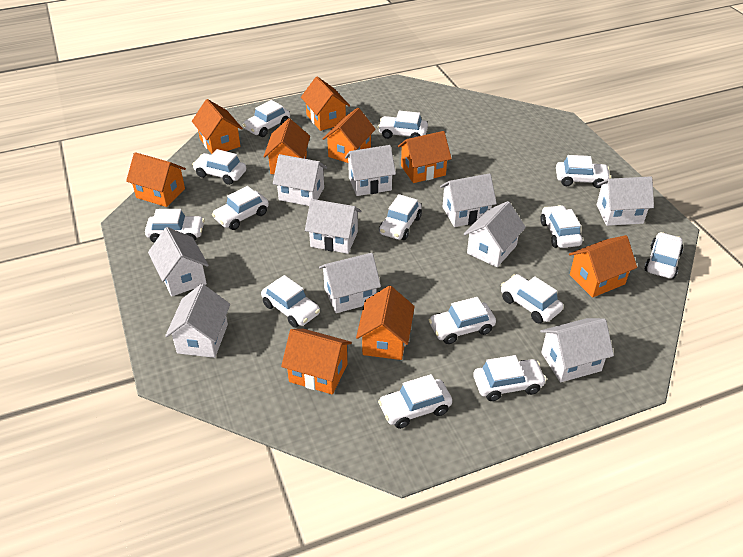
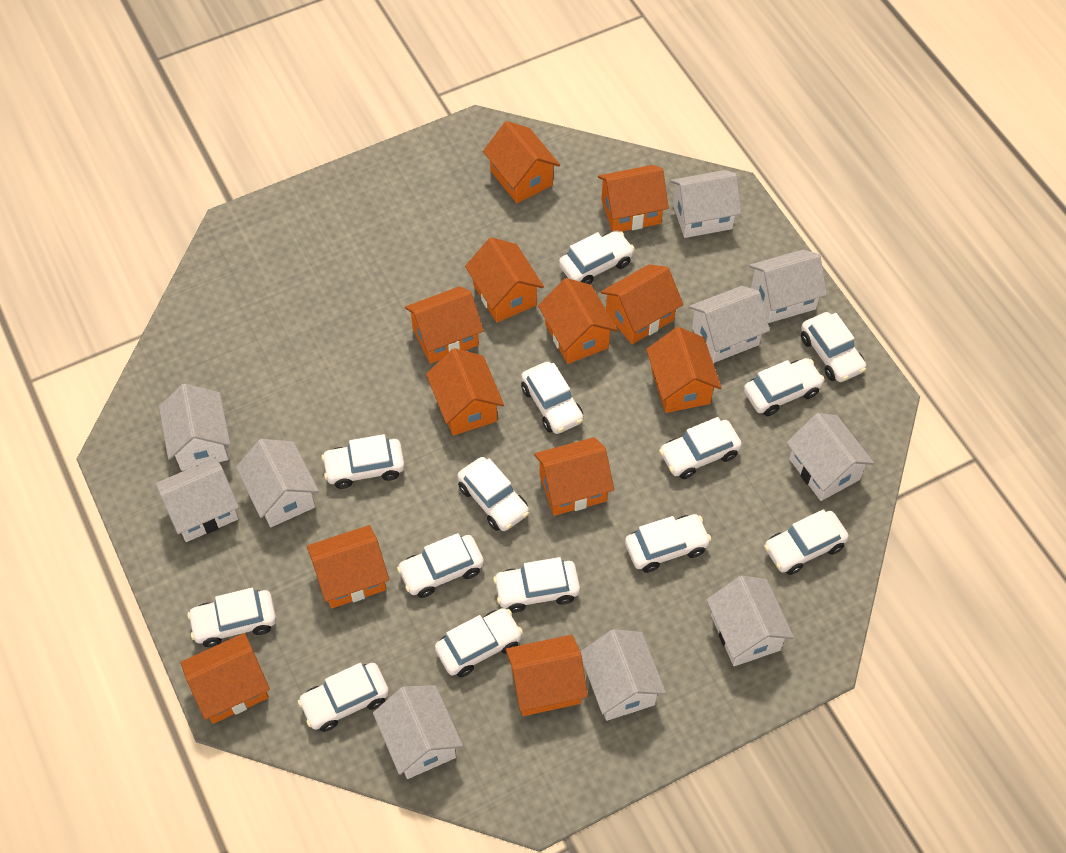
orange house: 9 -> 12

